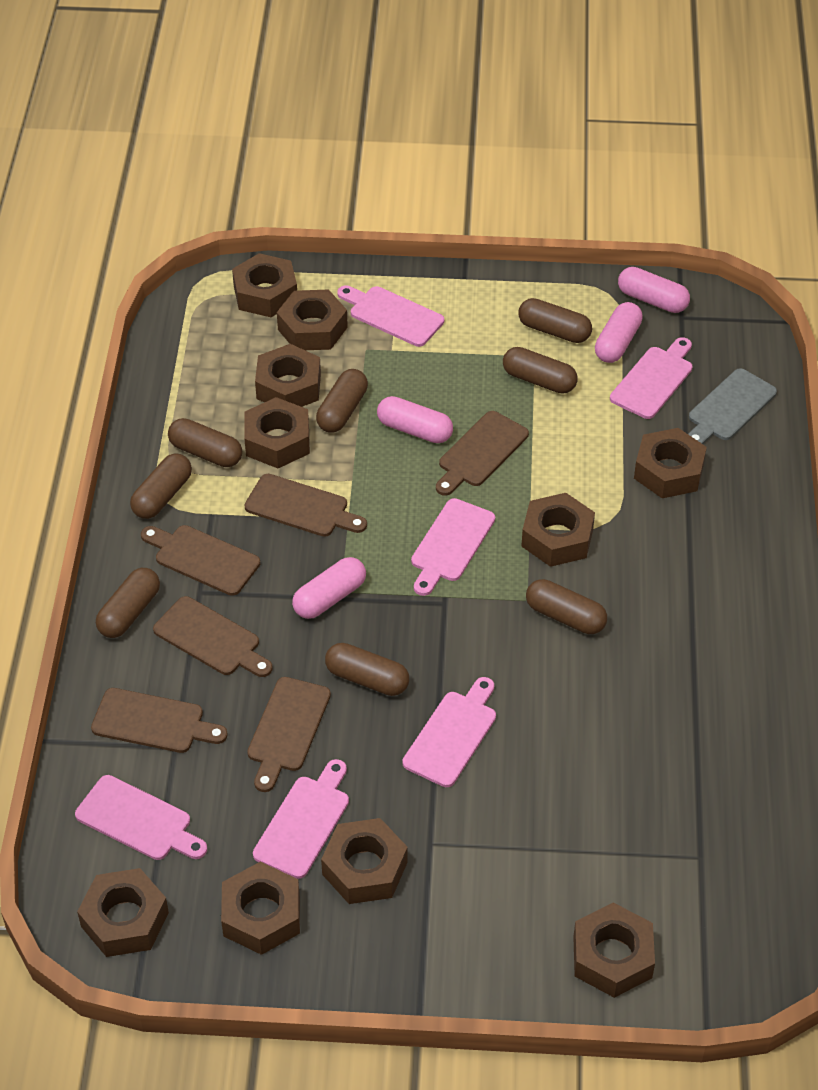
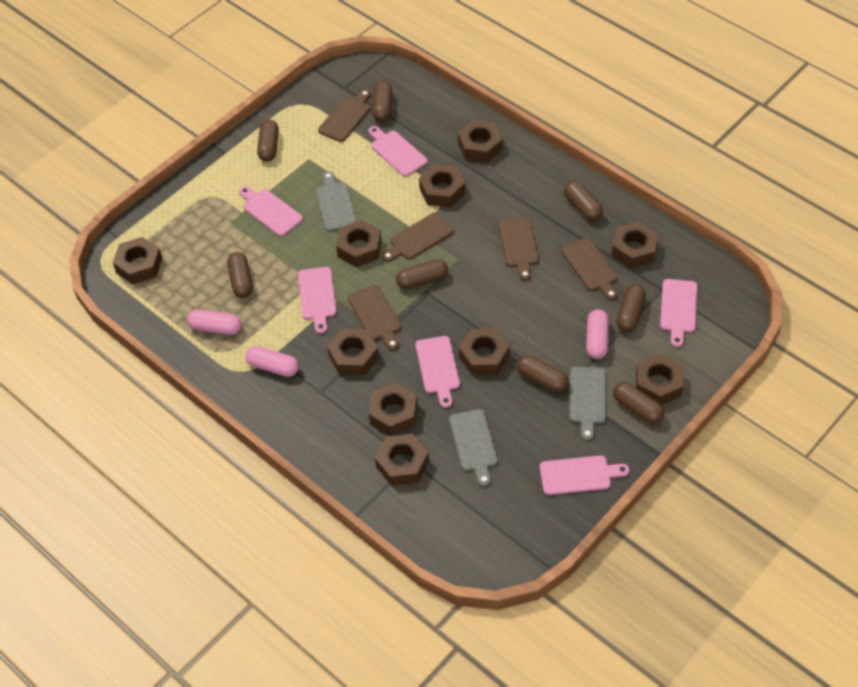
brown cutting board: 6 -> 5
grey cutting board: 1 -> 3
pink capsule: 4 -> 3

